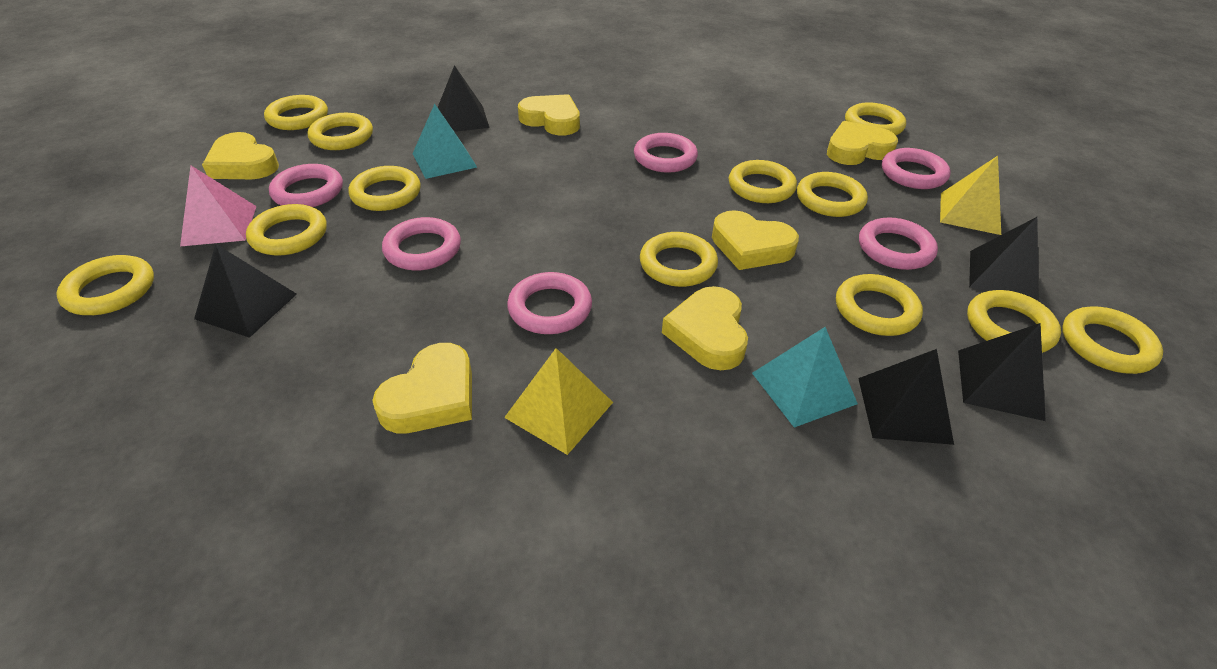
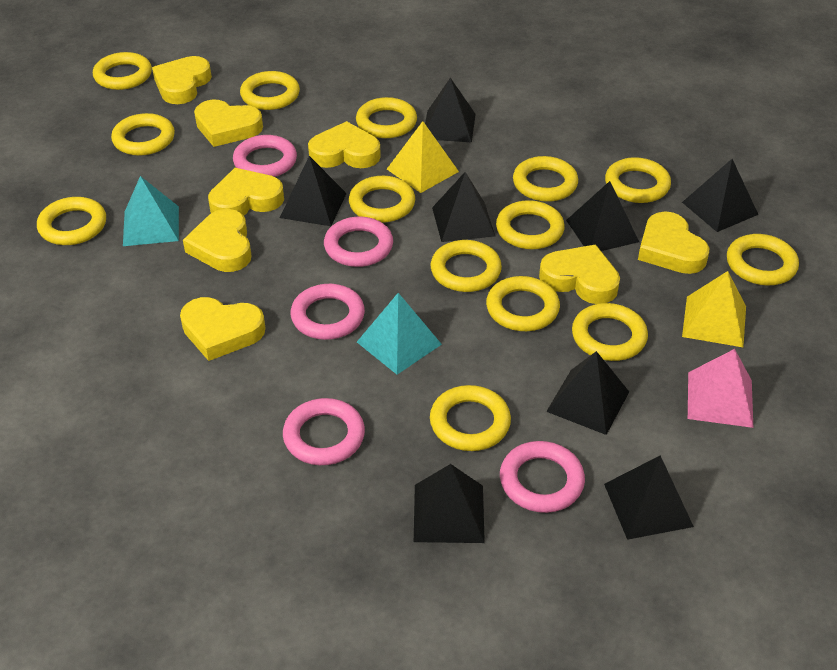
black pyramid: 5 -> 8
pink ring: 6 -> 5
yellow heart: 6 -> 8
yellow ring: 12 -> 14

